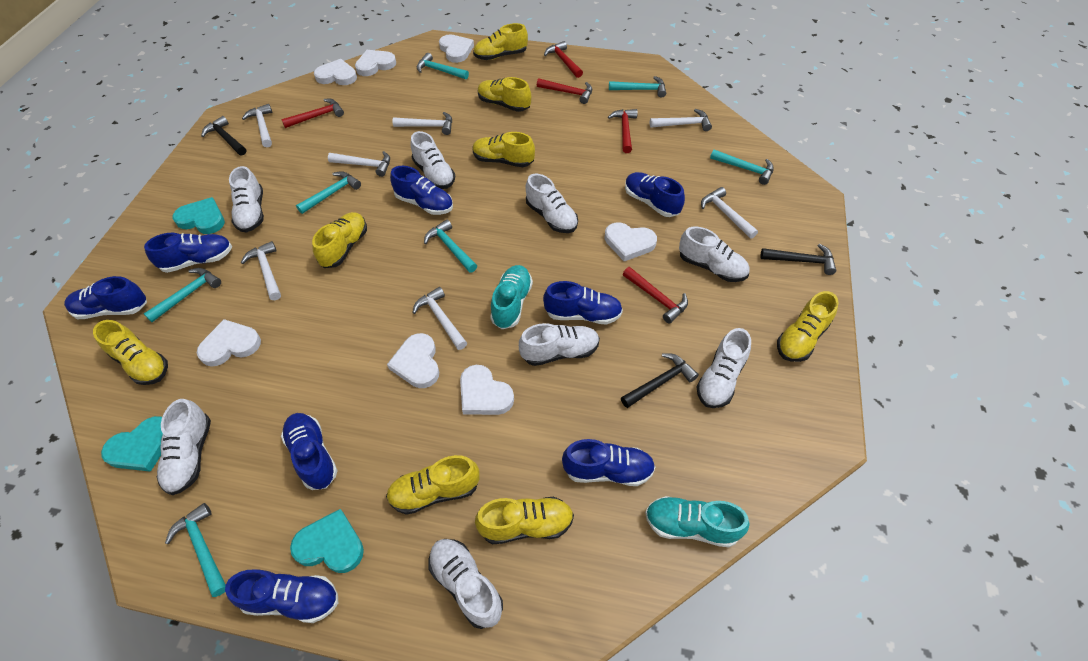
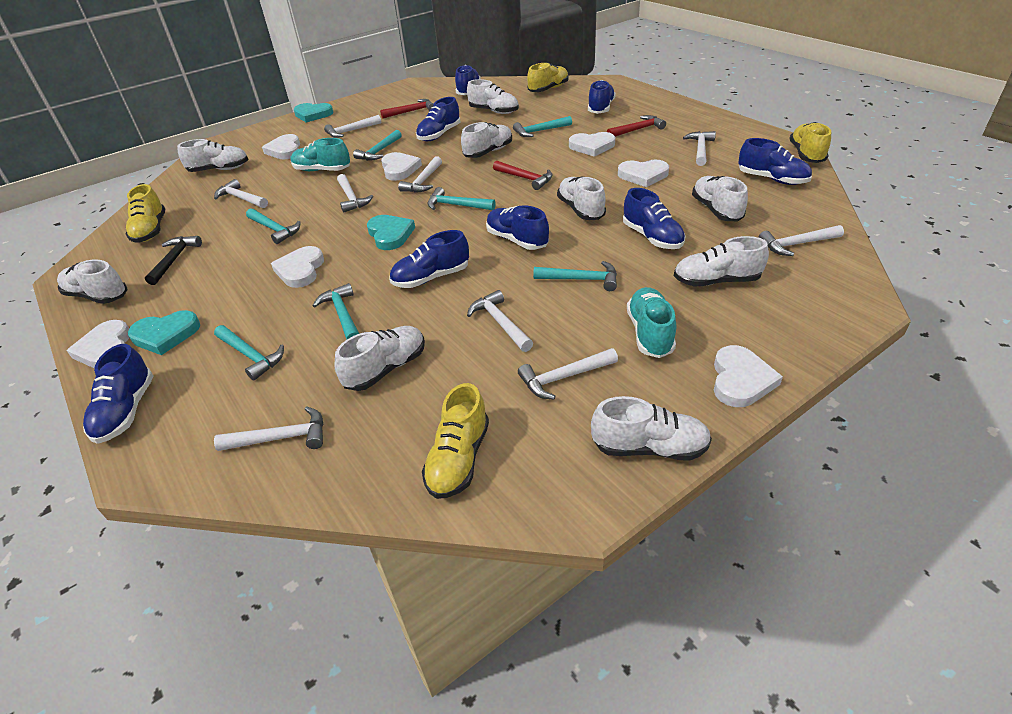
black hammer: 3 -> 1
red hammer: 5 -> 3
white hammer: 7 -> 9
white shoe: 8 -> 9
yellow shoe: 8 -> 4

